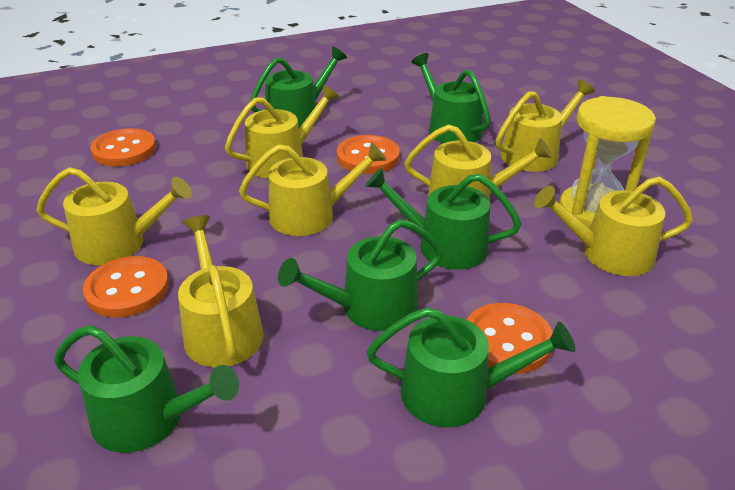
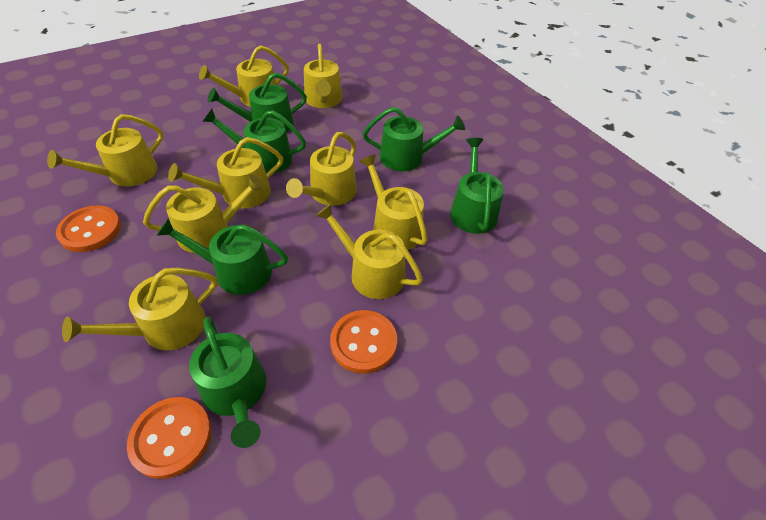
orange button: 4 -> 3
yellow hourglass: 1 -> 0
yellow watering can: 7 -> 9

